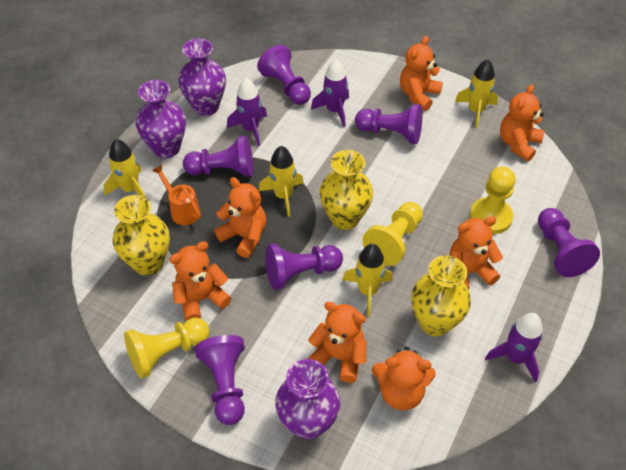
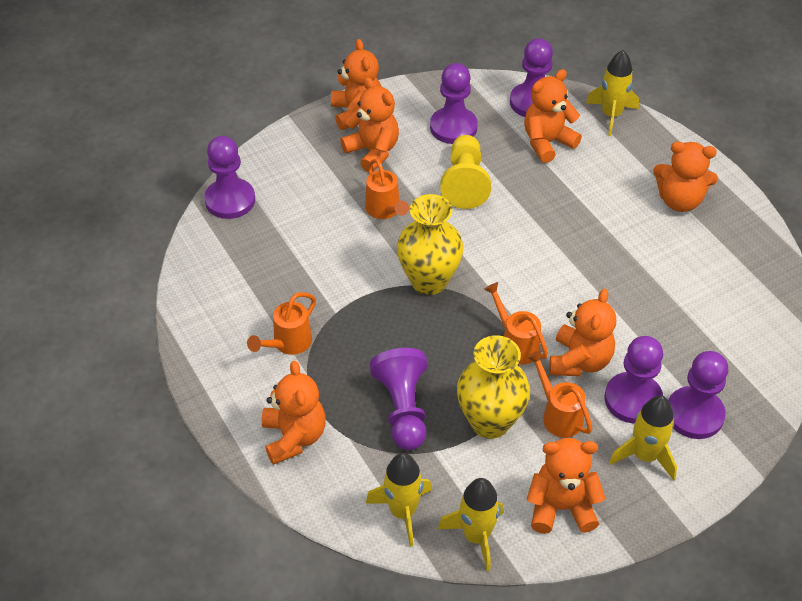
orange watering can: 1 -> 4
purple rocket: 3 -> 0
purple vase: 3 -> 0
yellow pawn: 3 -> 1
yellow vase: 3 -> 2

